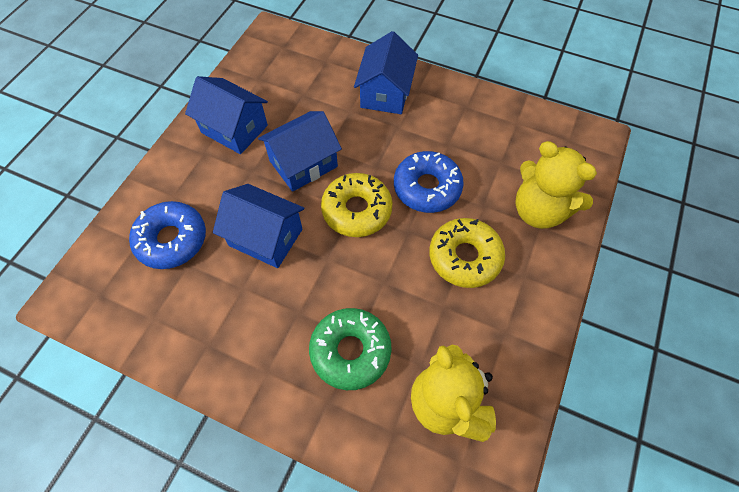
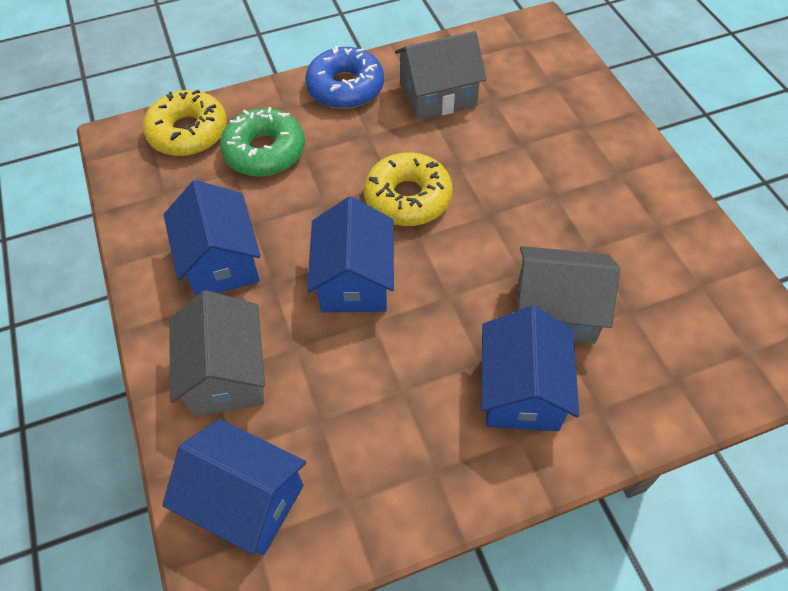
blue donut: 2 -> 1
grey house: 0 -> 3
yellow teddy bear: 2 -> 0

